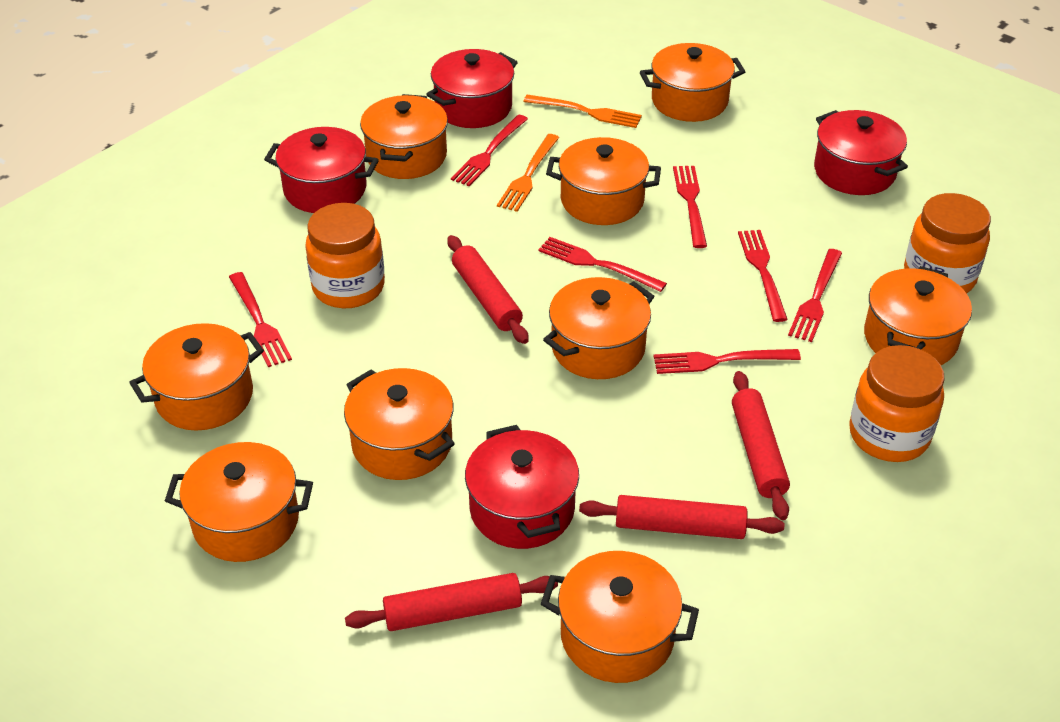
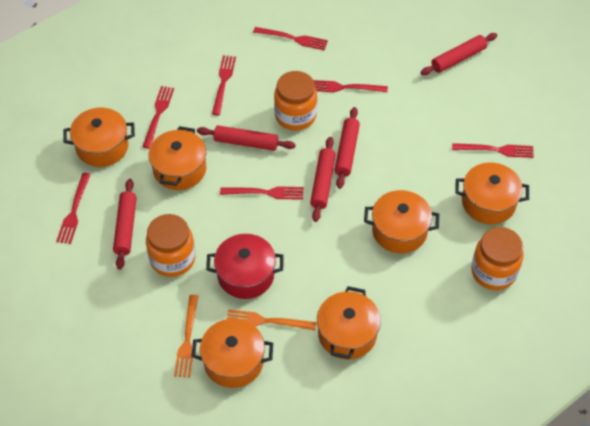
orange pot: 9 -> 6
red pot: 4 -> 1
red rolling pin: 4 -> 5

